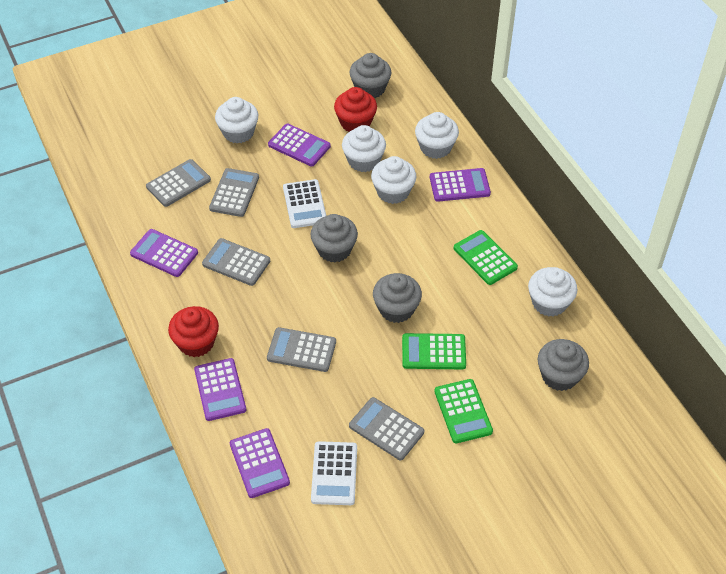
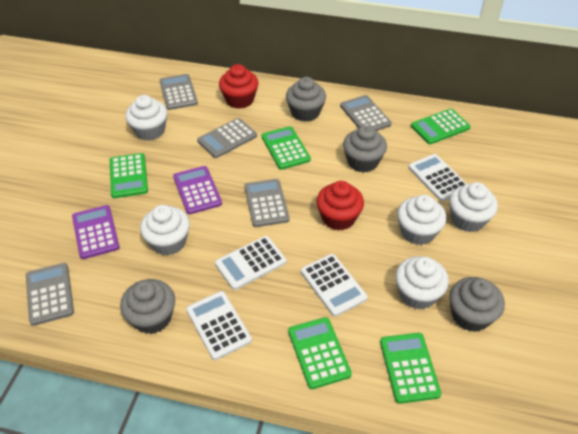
green calculator: 3 -> 5
purple calculator: 5 -> 2
white calculator: 2 -> 4

